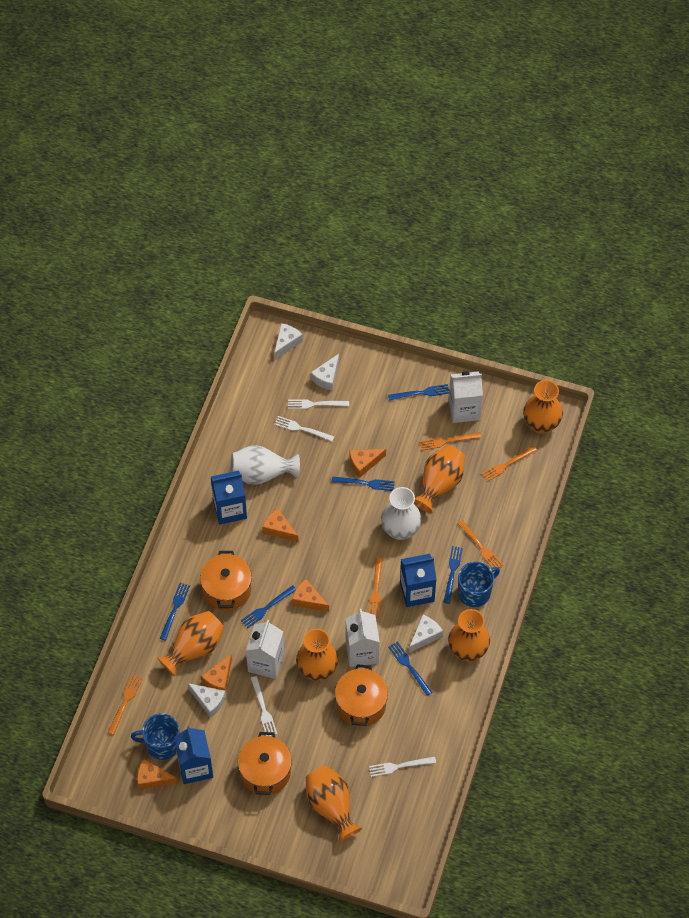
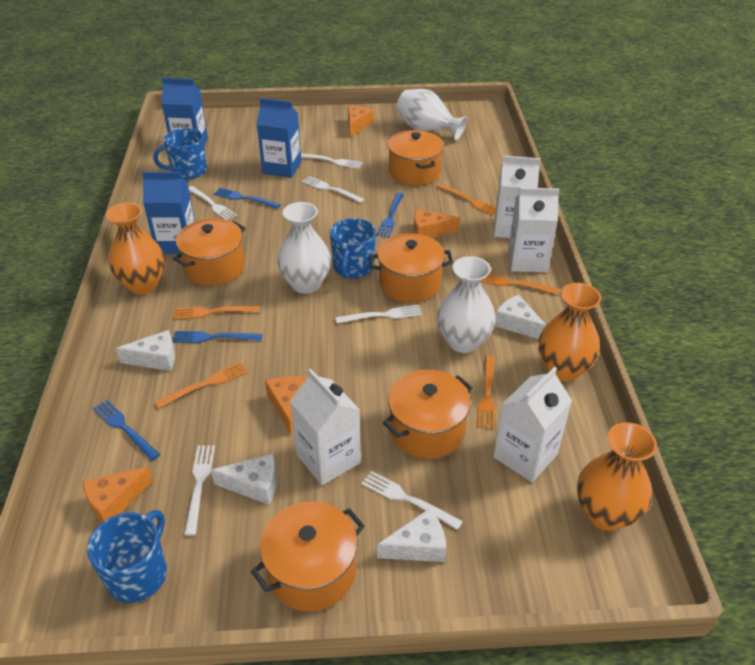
blue fork: 6 -> 4
blue mug: 2 -> 3
orange cheese: 5 -> 4
orange pot: 3 -> 5
orange vase: 6 -> 3
white carton: 3 -> 4
white fork: 4 -> 6
white vase: 2 -> 3

